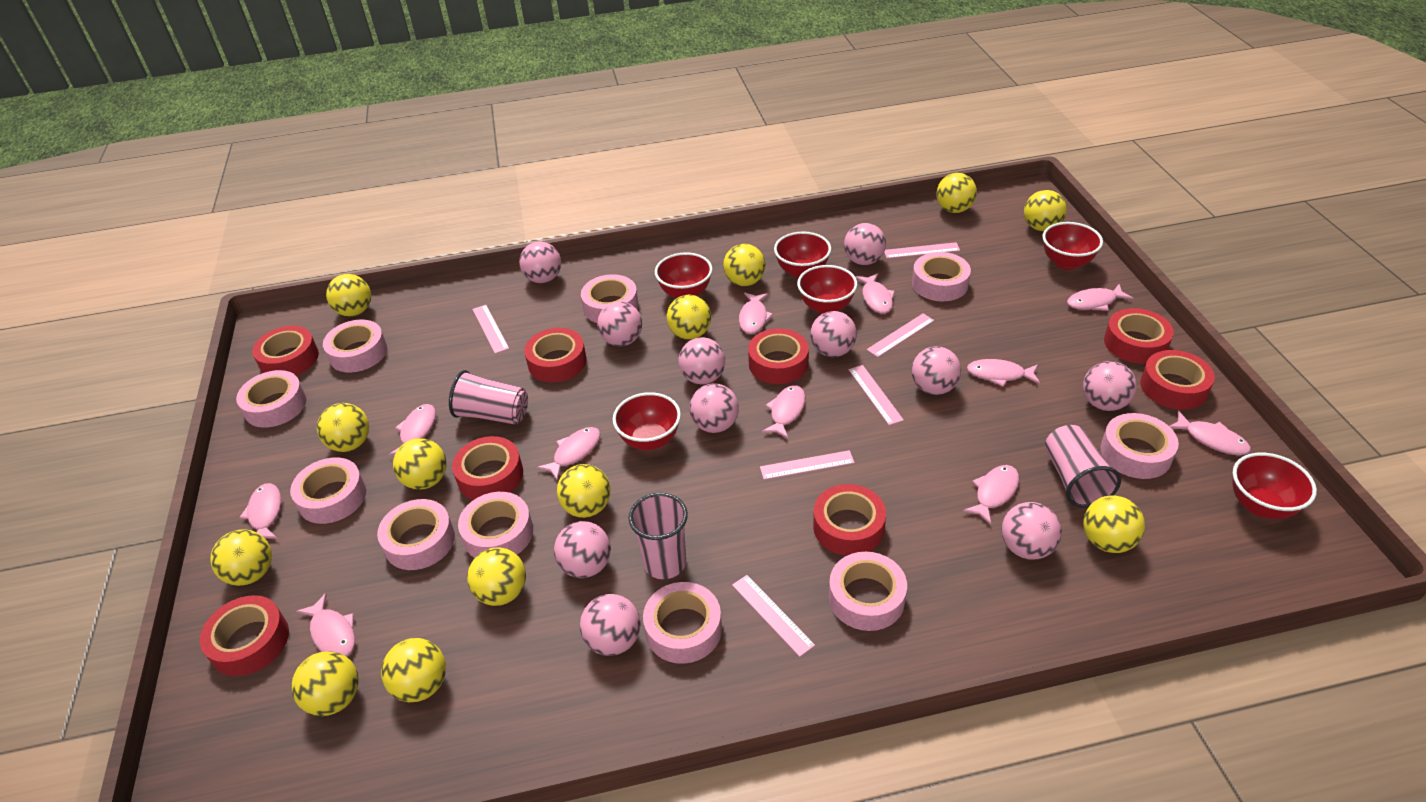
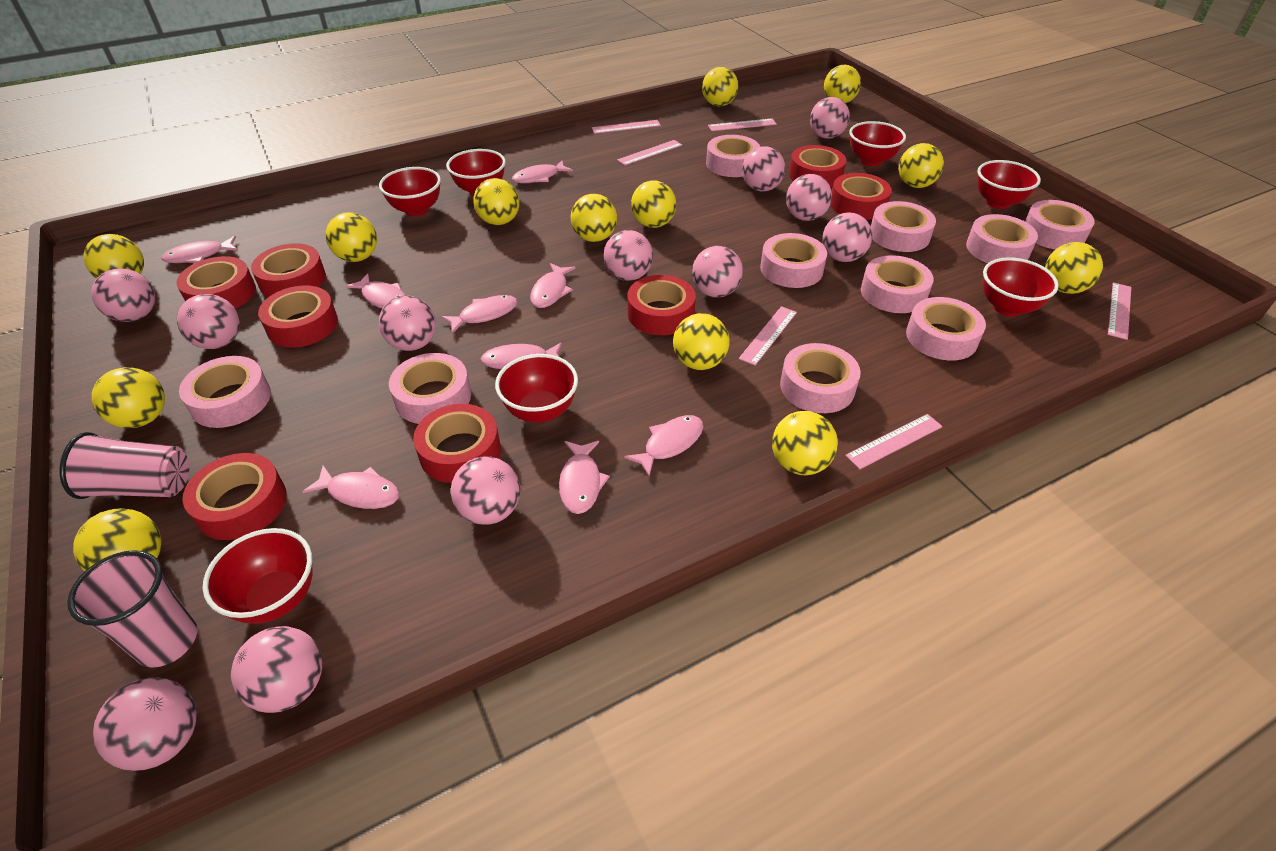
pink ball: 11 -> 12
pink cup: 3 -> 2
pink fish: 11 -> 9
red bowl: 6 -> 7

